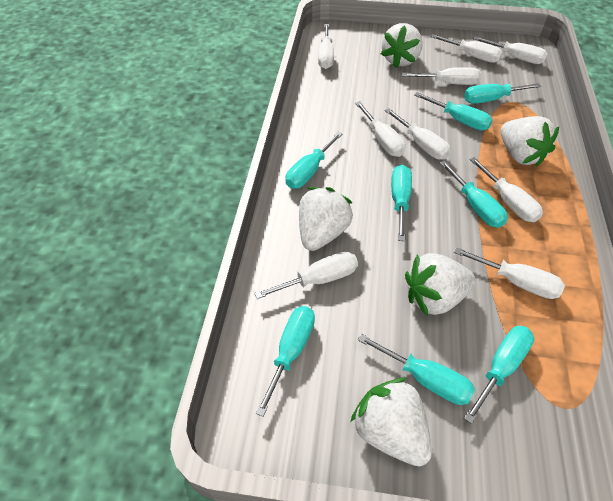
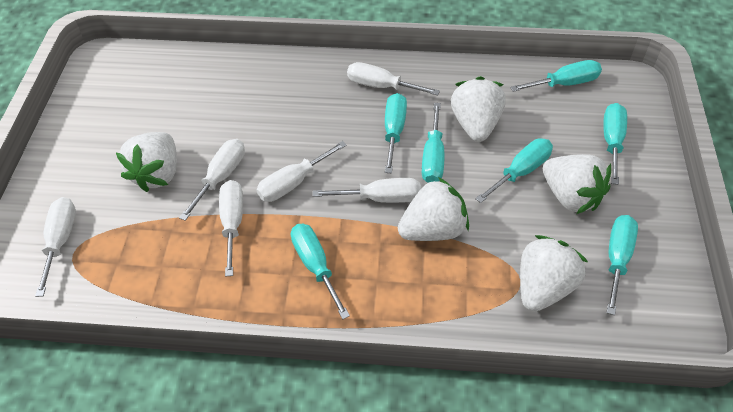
turquoise screwdriver: 8 -> 7
white screwdriver: 9 -> 6

